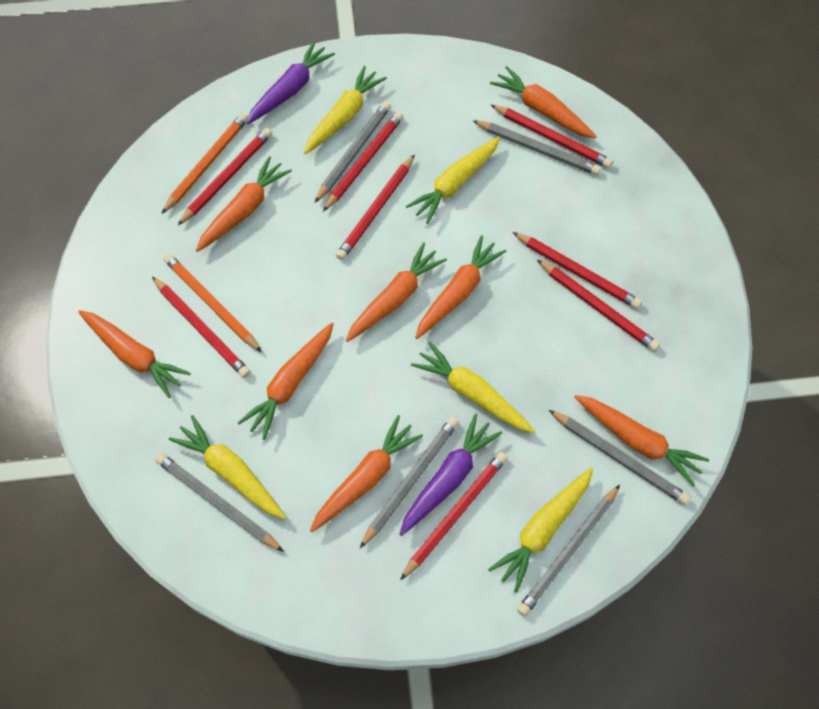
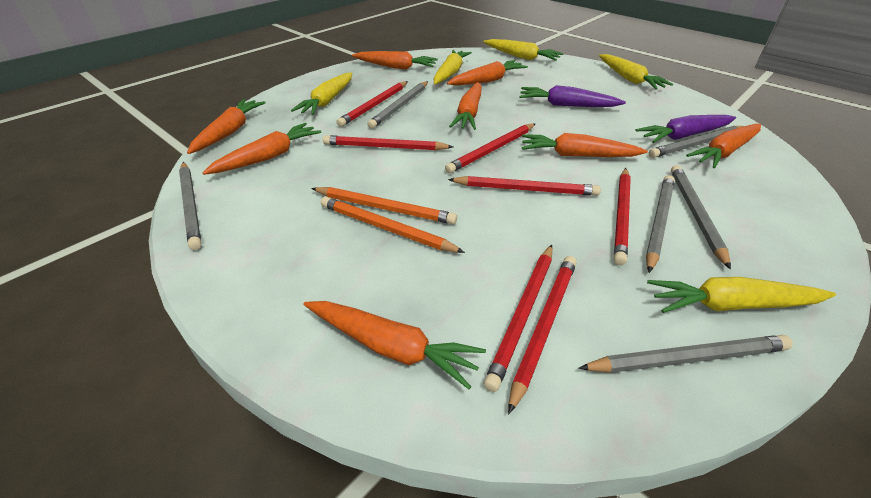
red pencil: 8 -> 7

